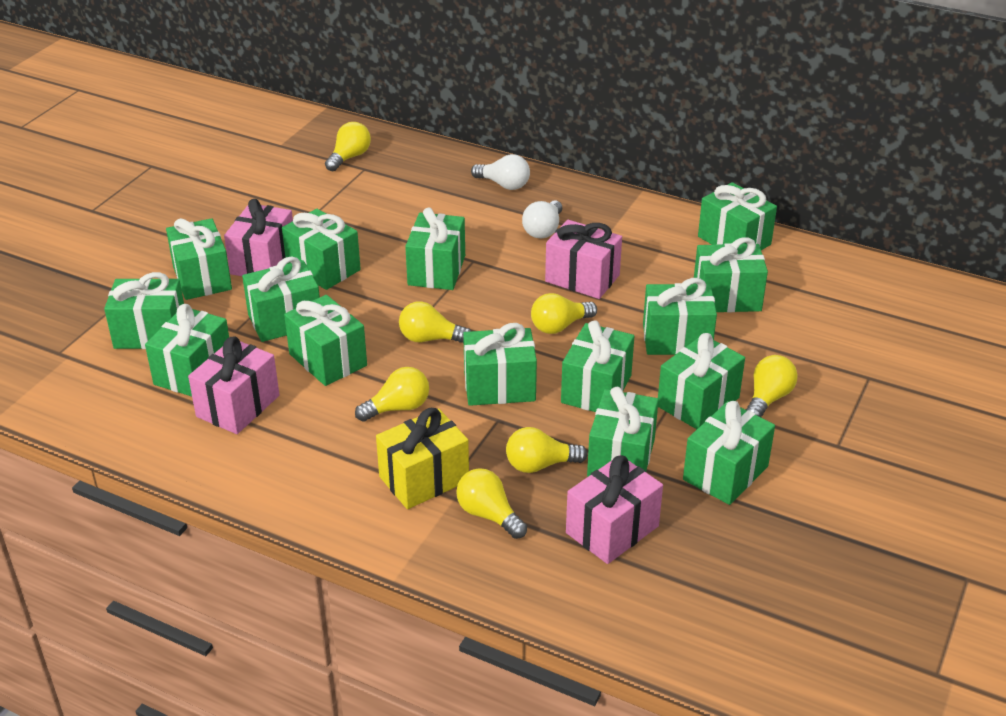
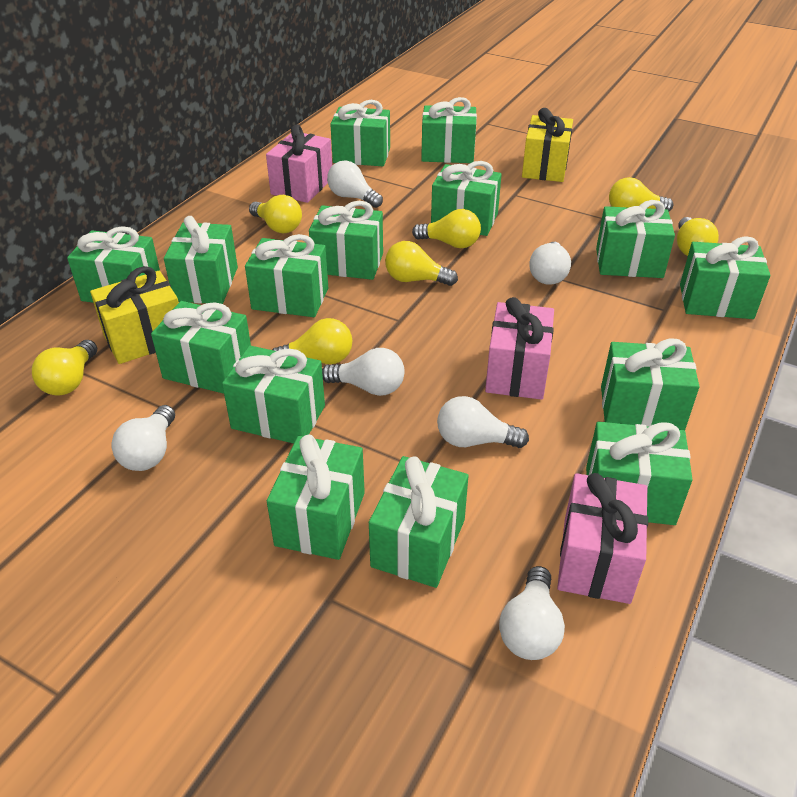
pink gift: 4 -> 3
white light bulb: 2 -> 6
yellow gift: 1 -> 2

